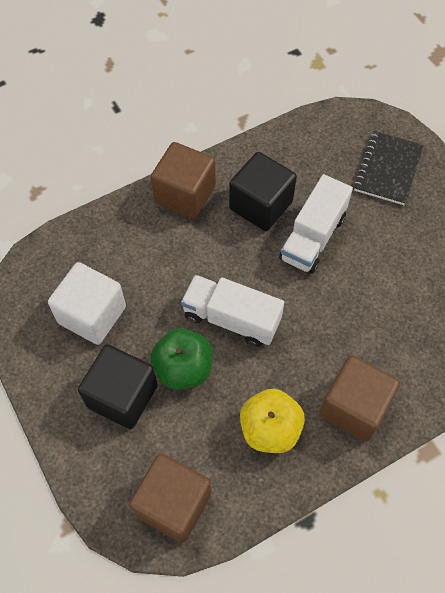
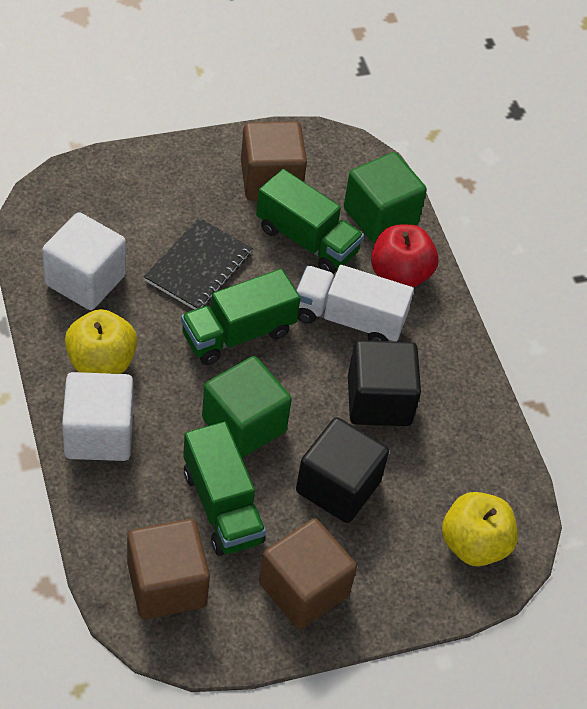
green apple: 1 -> 0
green cube: 0 -> 2
green truck: 0 -> 3
red apple: 0 -> 1
white cube: 1 -> 2
white truck: 2 -> 1
yellow apple: 1 -> 2

